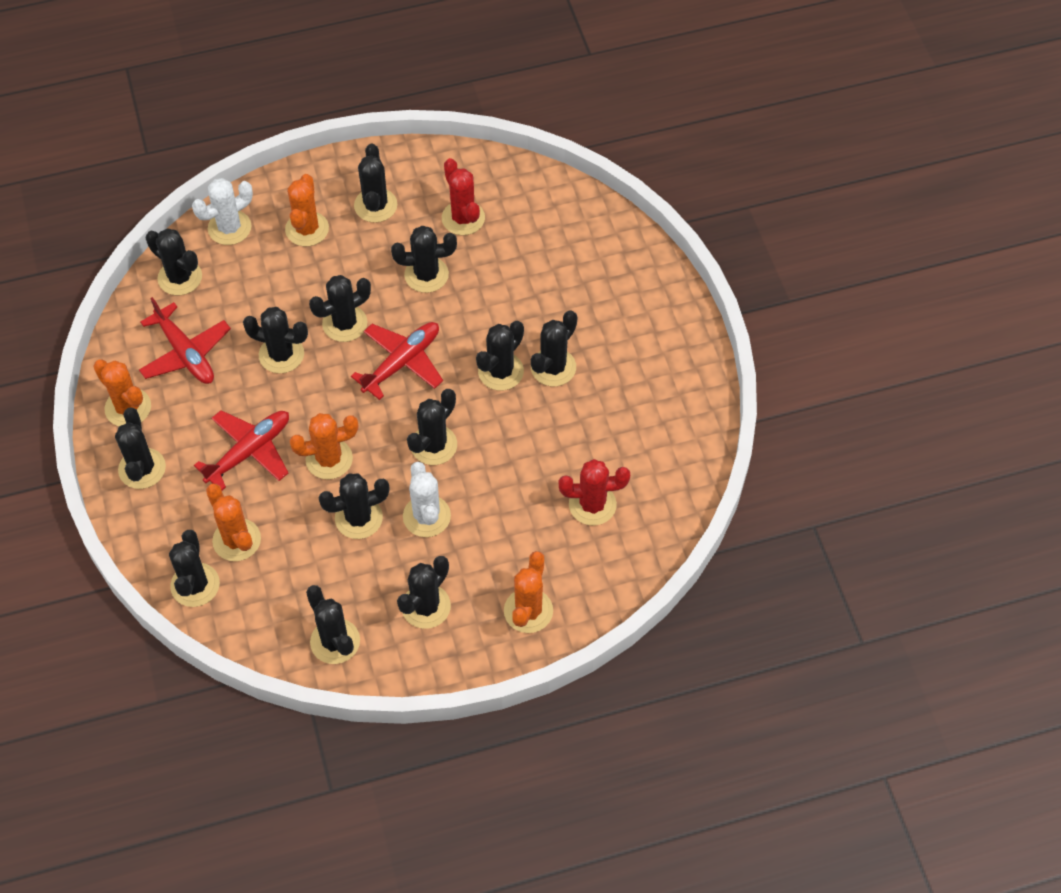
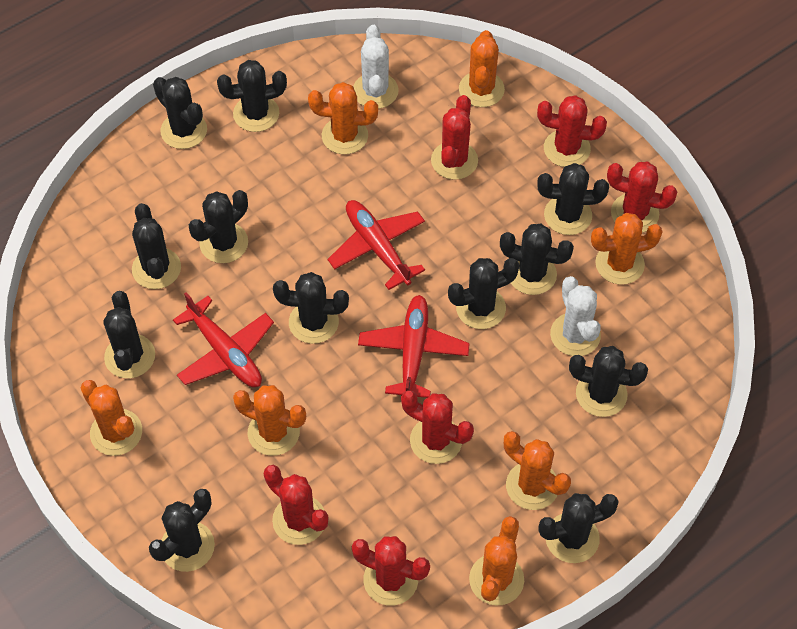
black cactus: 13 -> 12
orange cactus: 5 -> 7
red cactus: 2 -> 6

